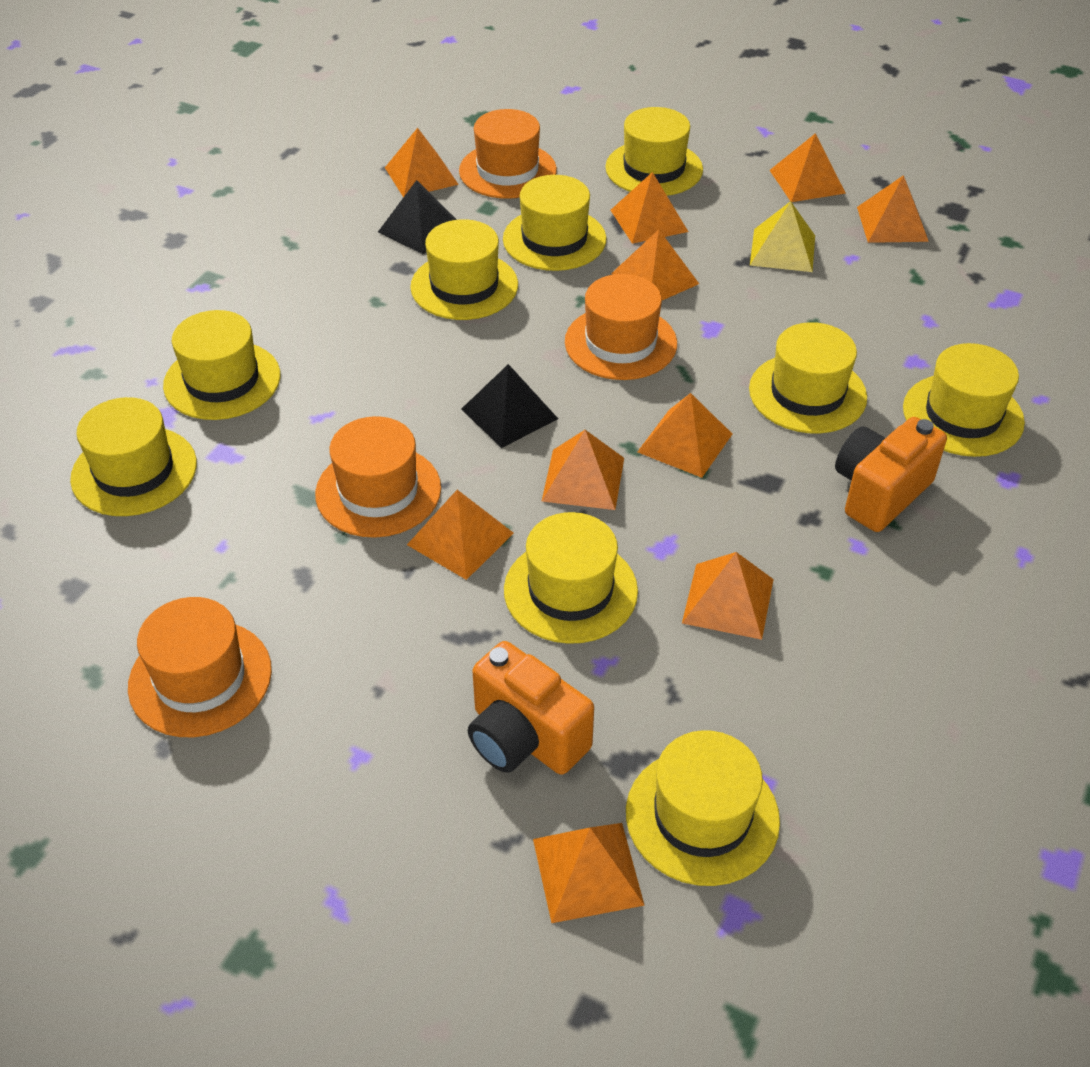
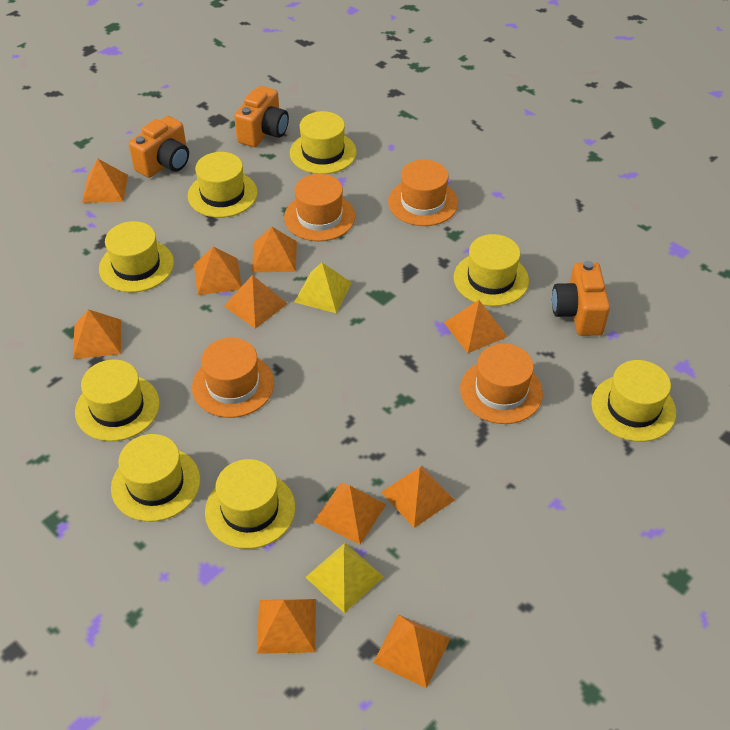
black pyramid: 2 -> 0
orange camera: 2 -> 3
yellow hat: 9 -> 8
yellow pyramid: 1 -> 2

